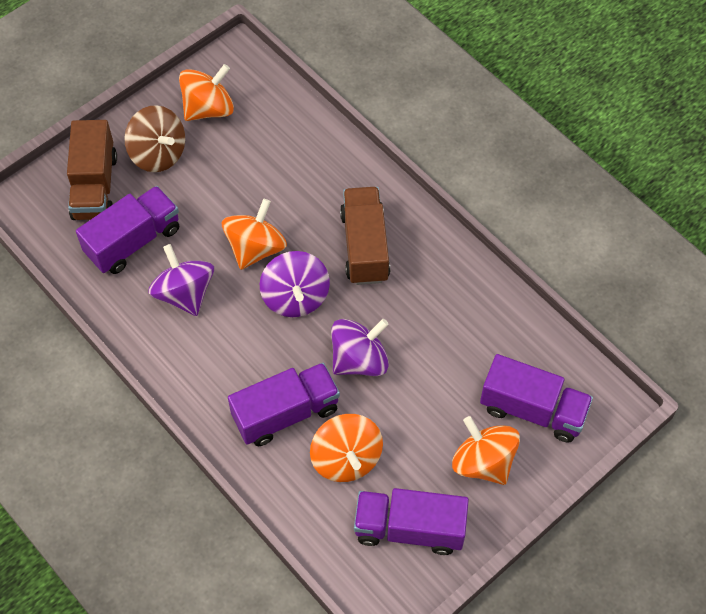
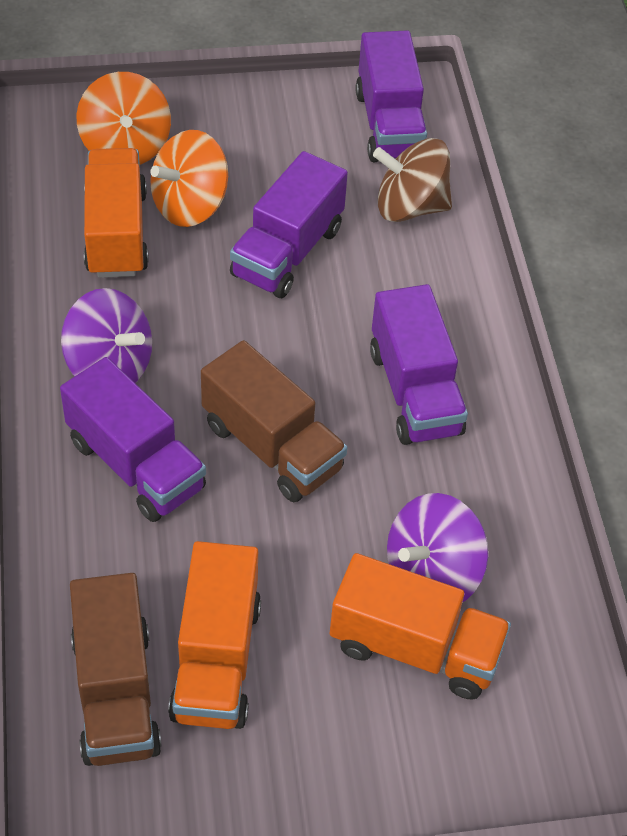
orange spinning top: 4 -> 2
orange truck: 0 -> 3
purple spinning top: 3 -> 2

